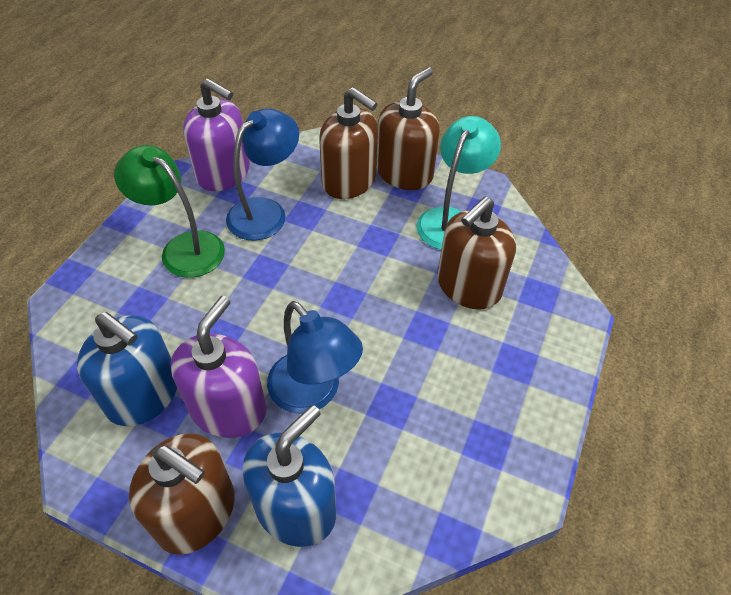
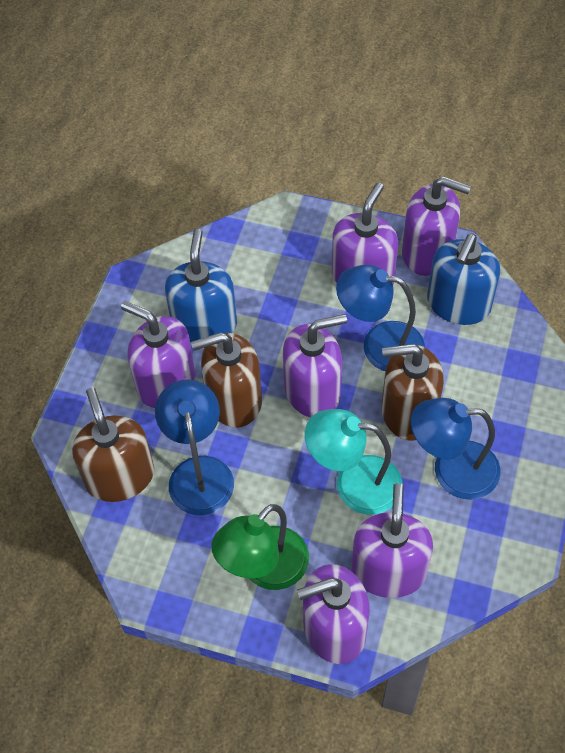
blue lamp: 2 -> 3
brown soap dispenser: 4 -> 3
purple soap dispenser: 2 -> 6

